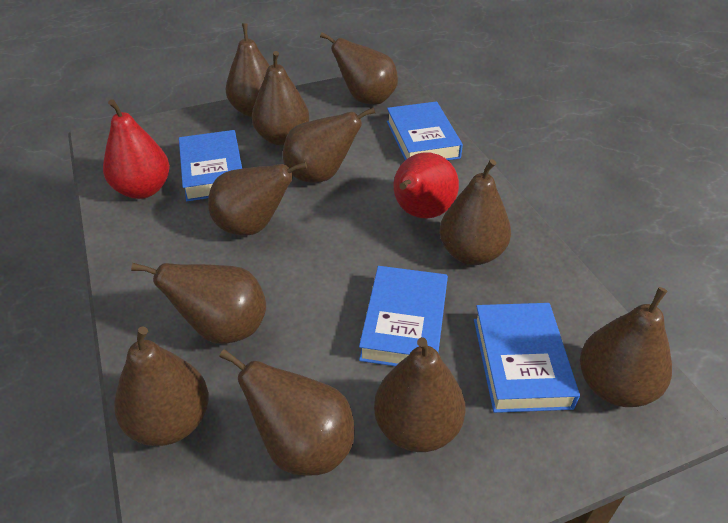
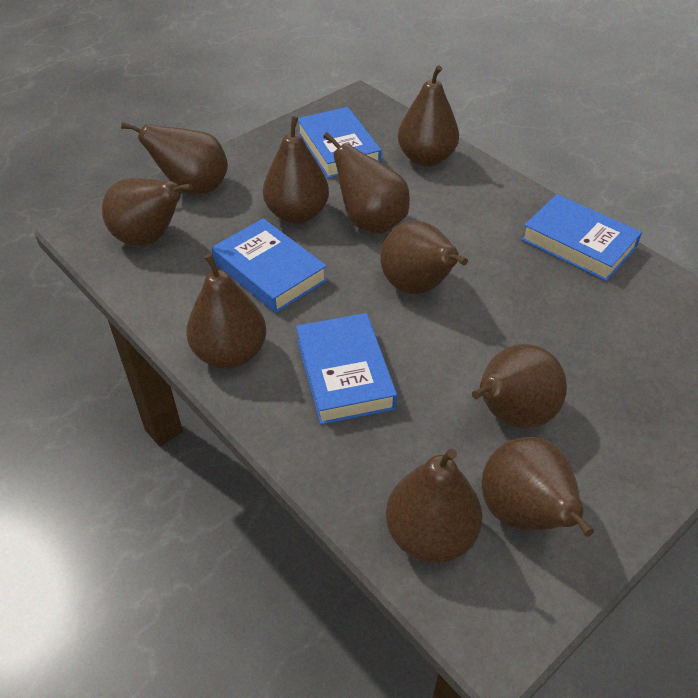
brown pear: 11 -> 10
red pear: 2 -> 0

